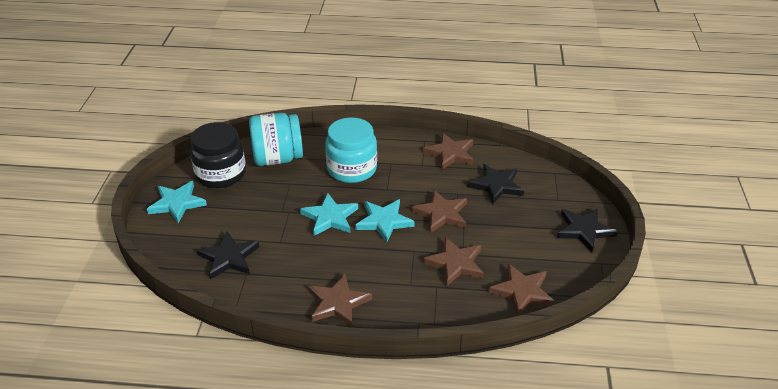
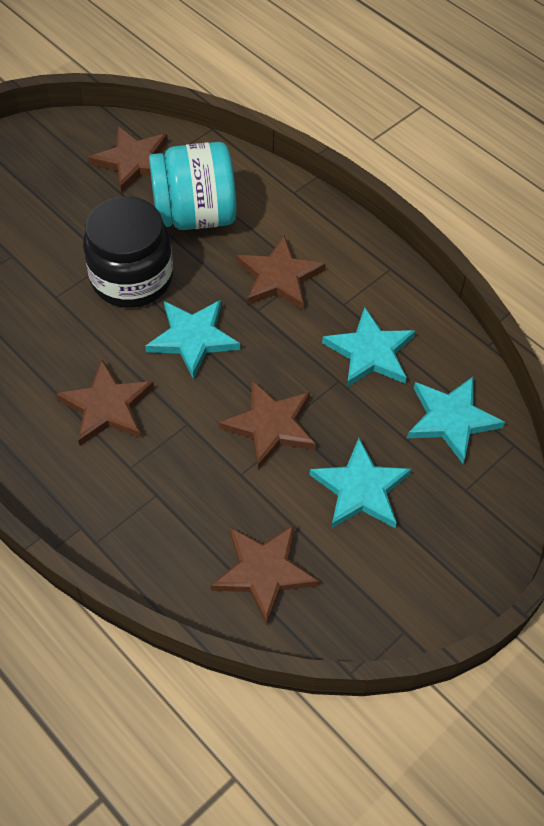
black star: 3 -> 0
turquoise jar: 2 -> 1
turquoise star: 3 -> 4

